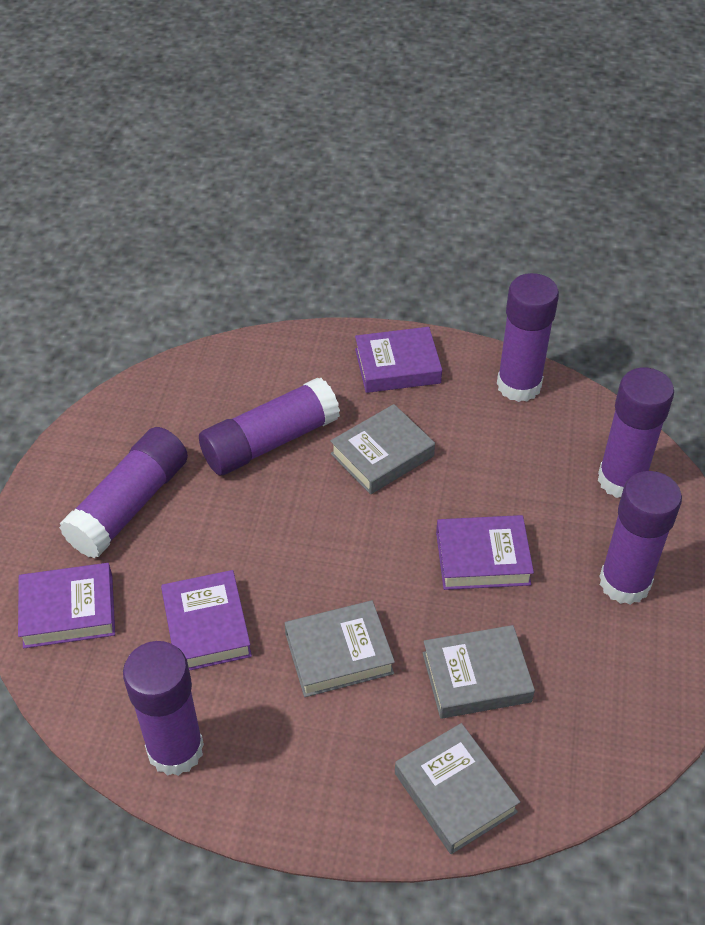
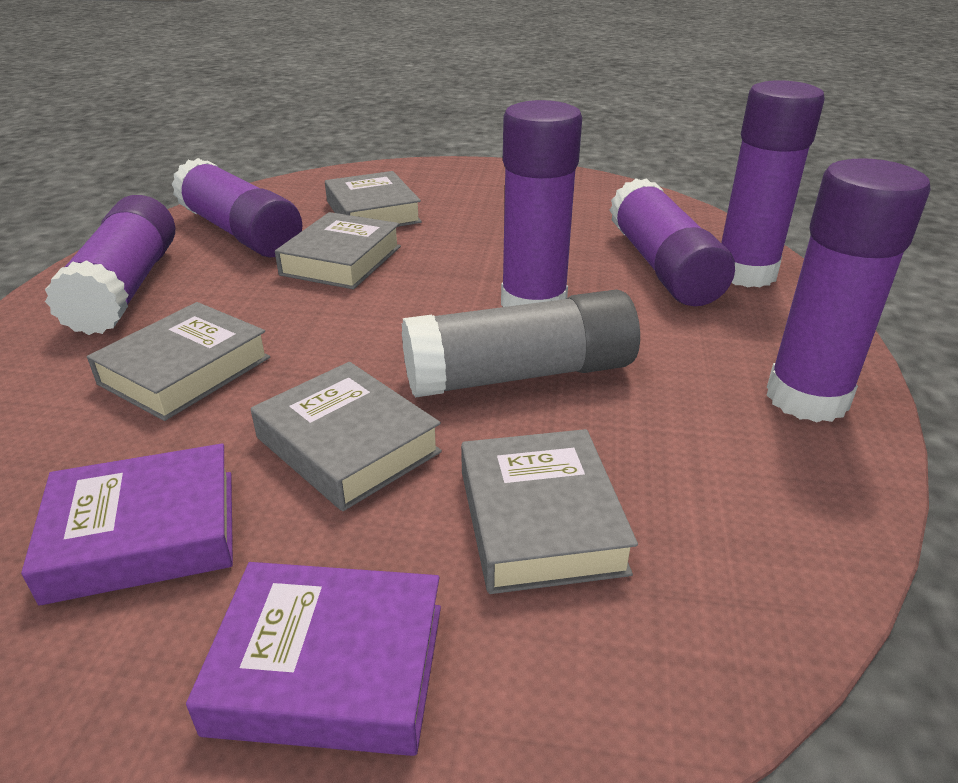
grey book: 4 -> 5
grey glue stick: 0 -> 1
purple book: 4 -> 2

